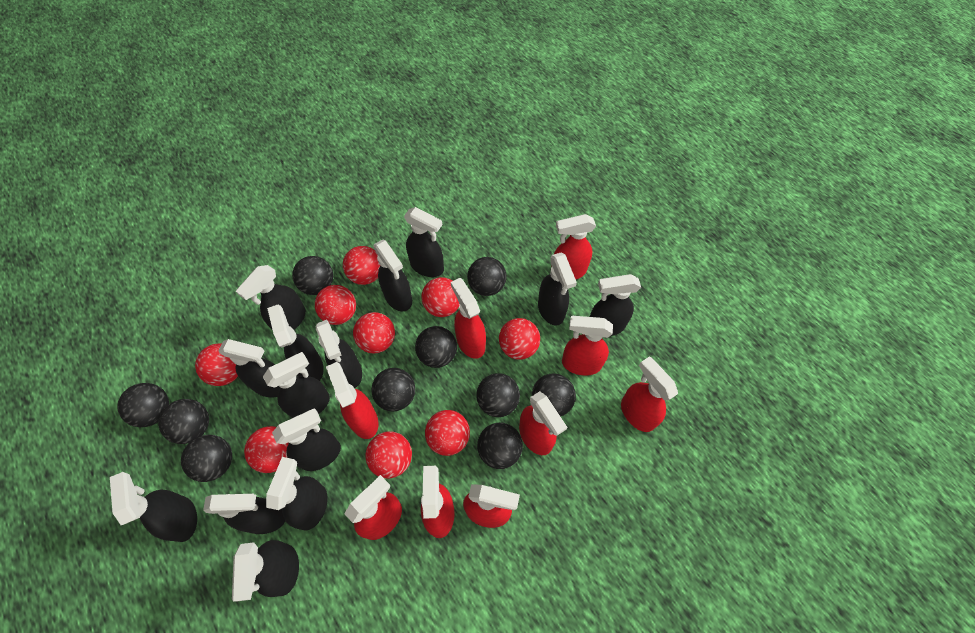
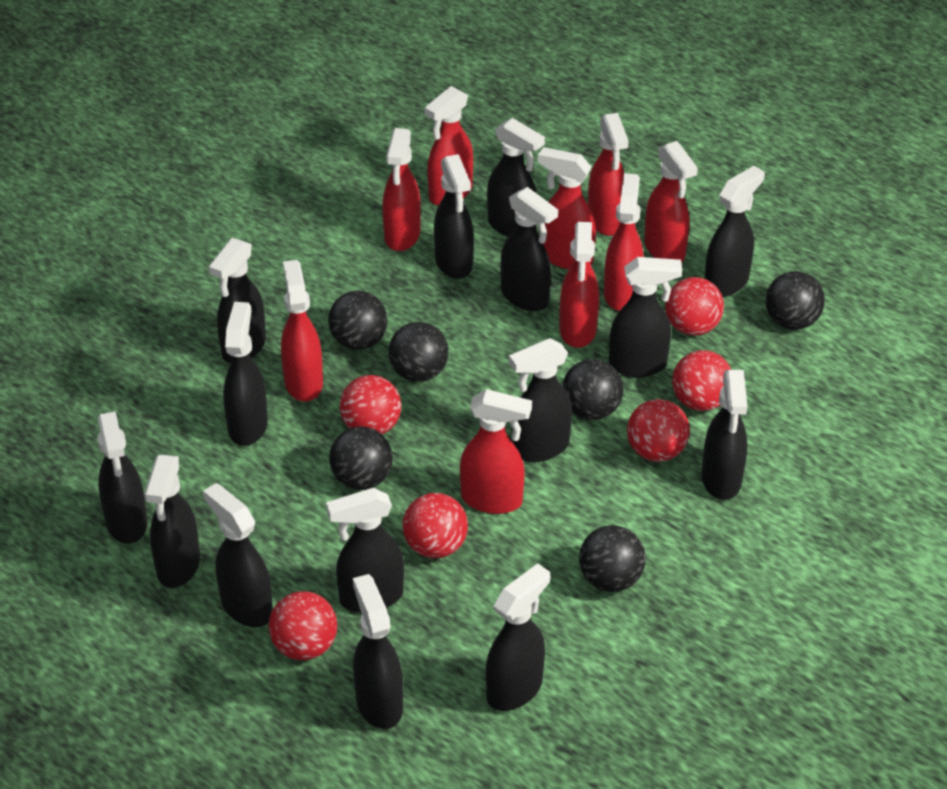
black ball: 10 -> 6
black spray bottle: 14 -> 15
red ball: 9 -> 6

